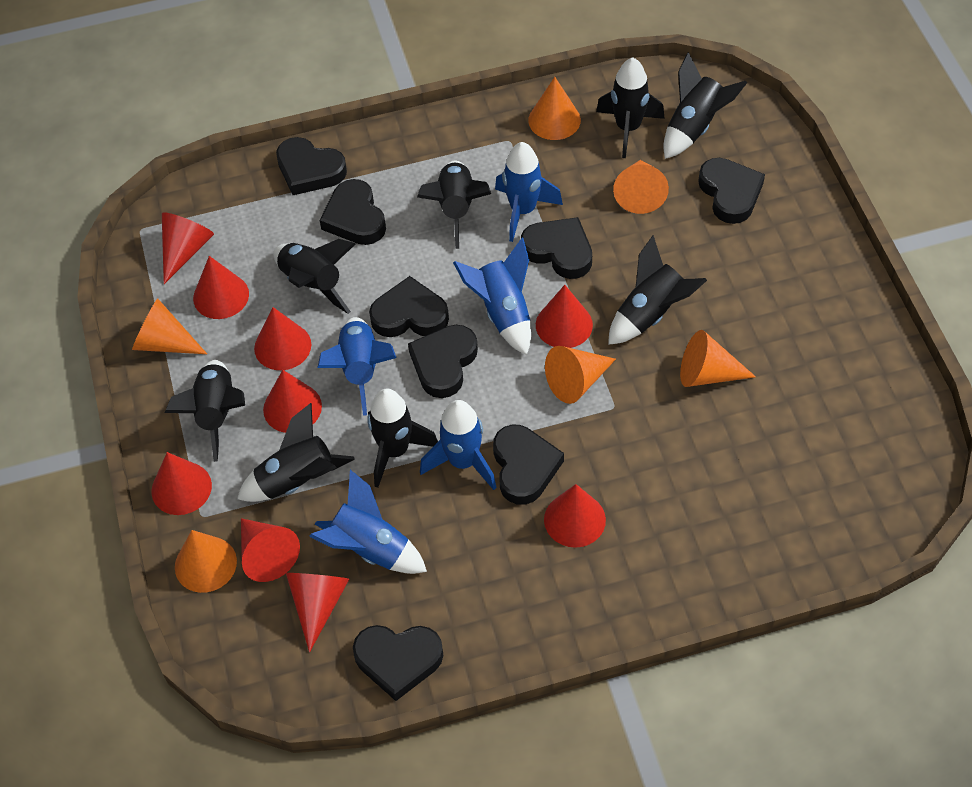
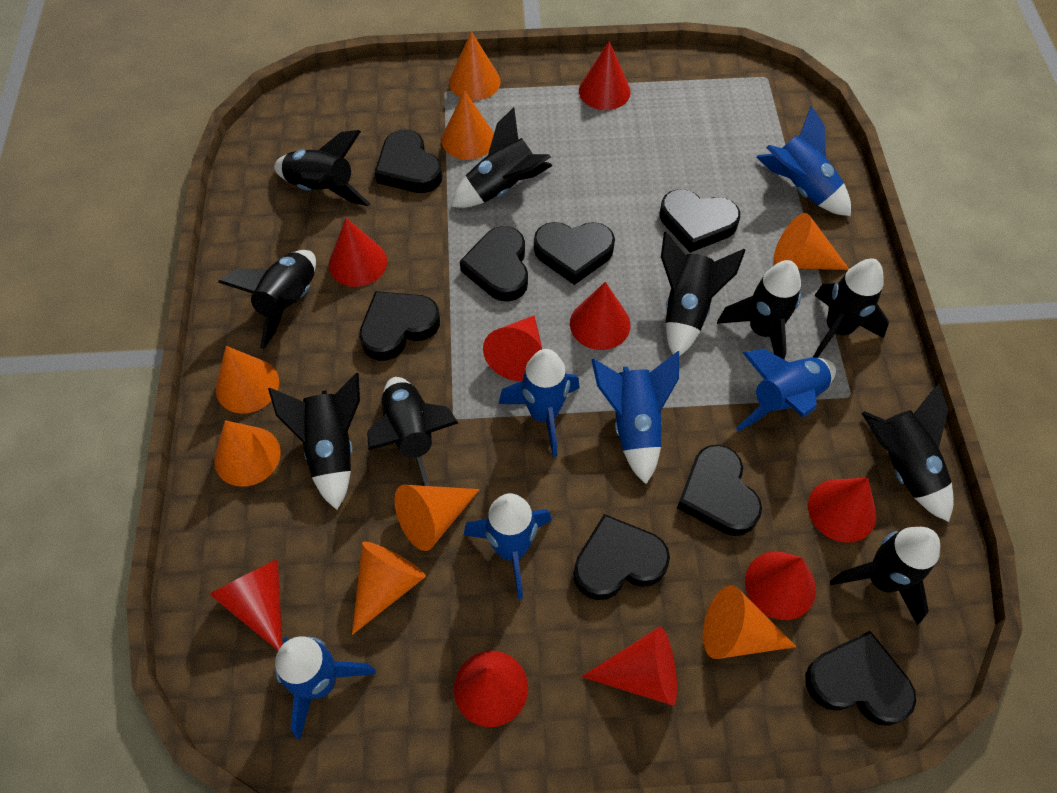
black rocket: 8 -> 10
blue rocket: 5 -> 6
orange cone: 6 -> 8

